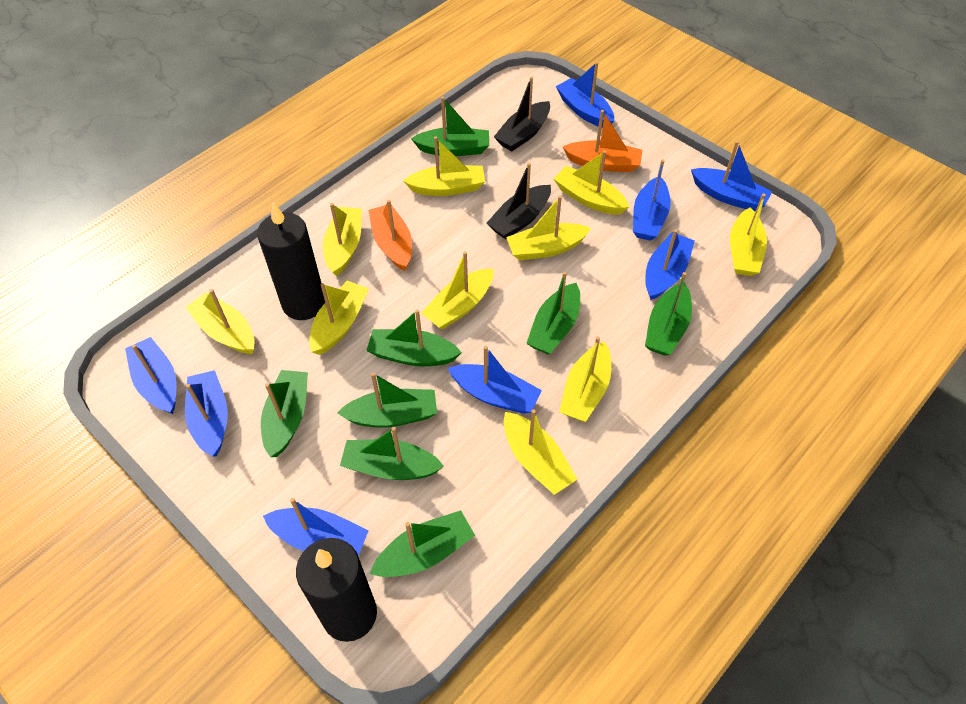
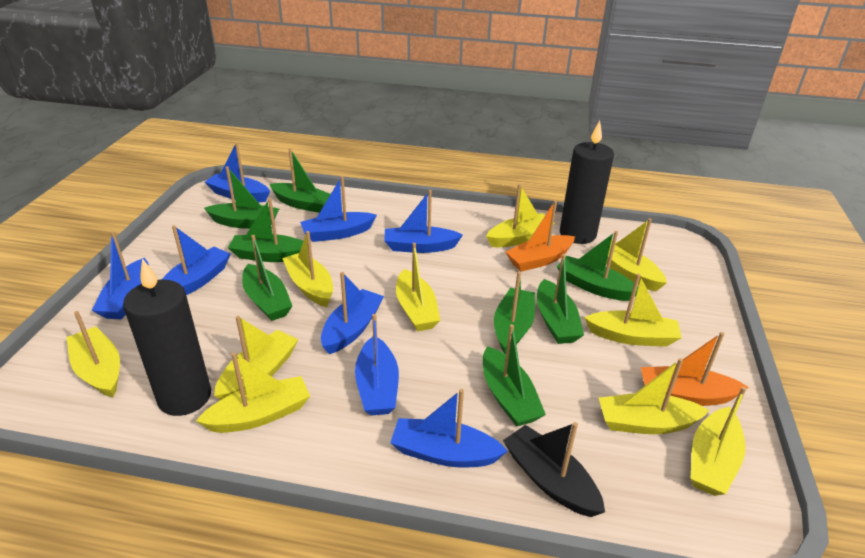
black boat: 2 -> 1

